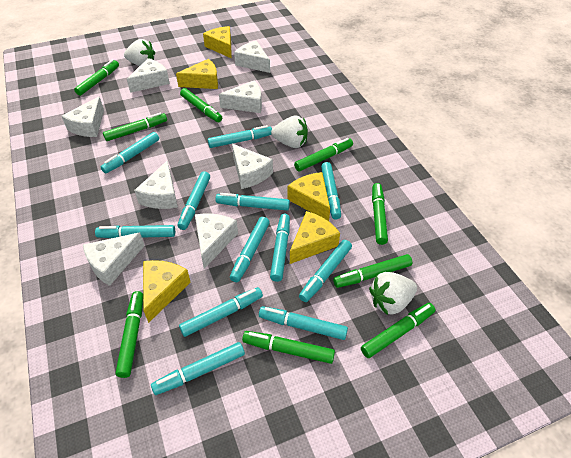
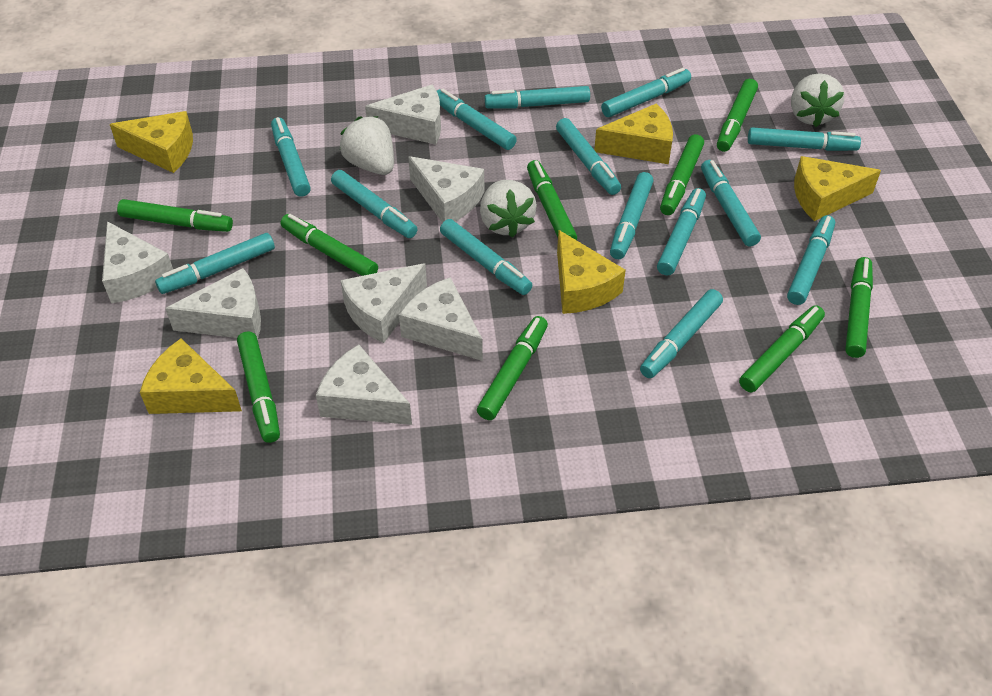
turquoise marker: 12 -> 14
white cheese: 8 -> 7

